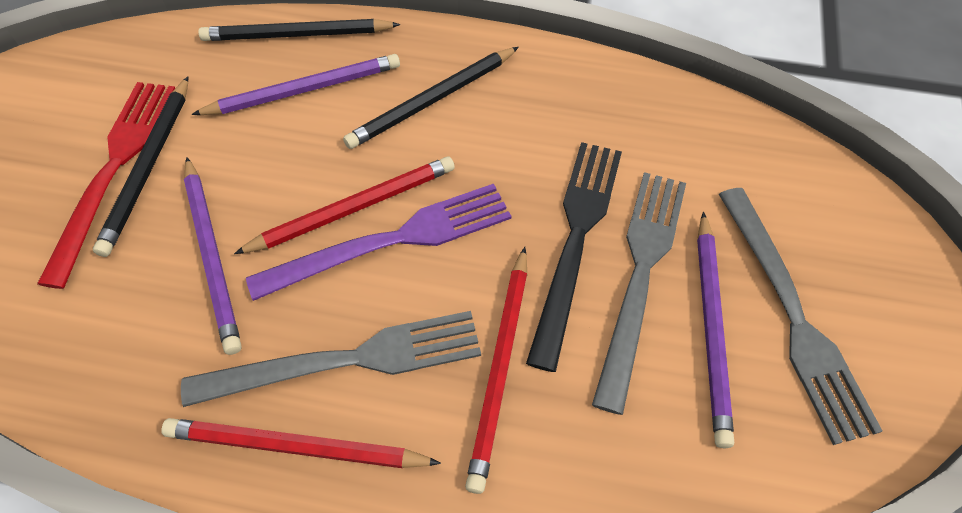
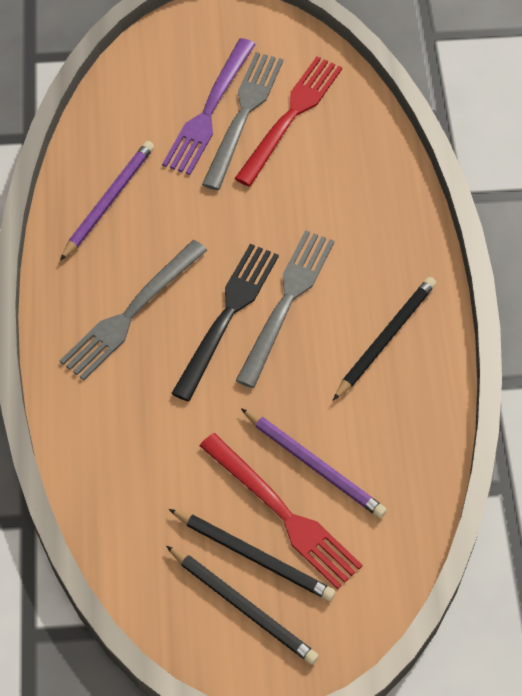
purple pencil: 3 -> 2
red fork: 1 -> 2
red pencil: 3 -> 0

